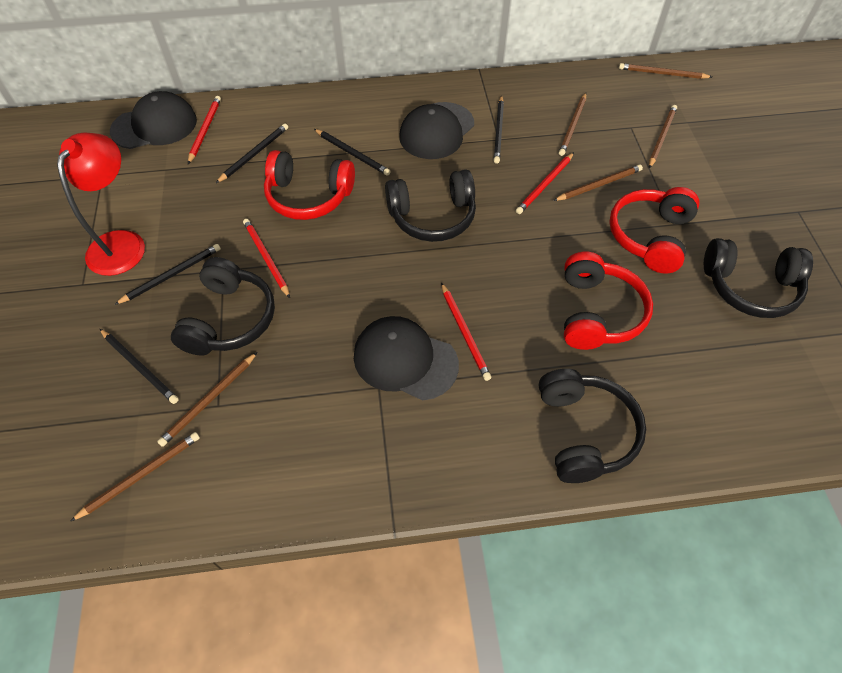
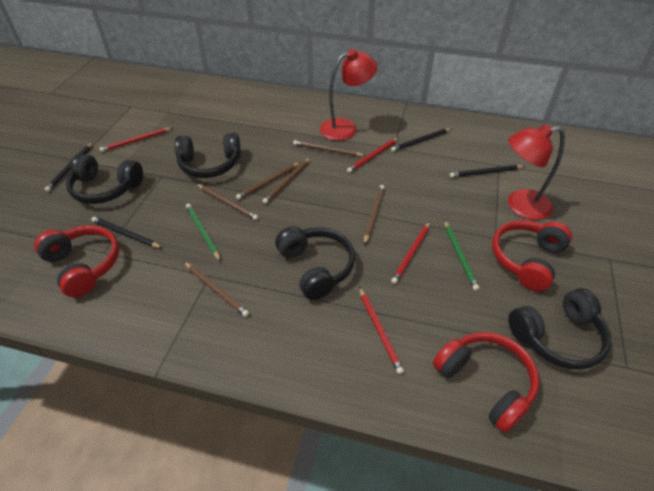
black cap: 3 -> 0
black pencil: 5 -> 4
green pencil: 0 -> 2
red lamp: 1 -> 2

